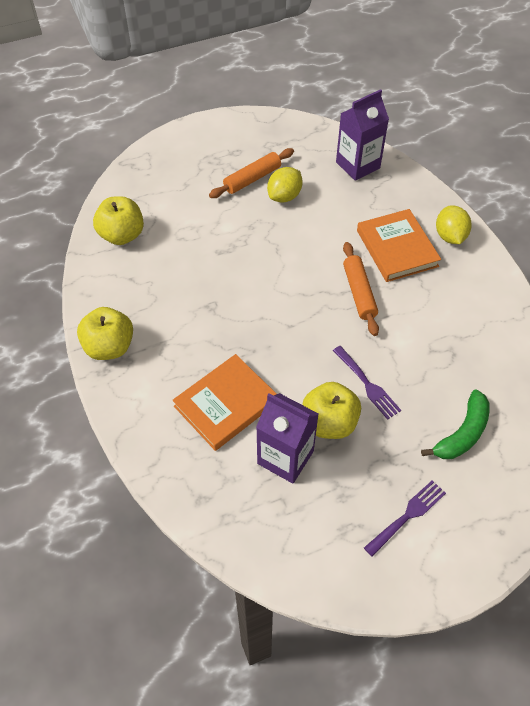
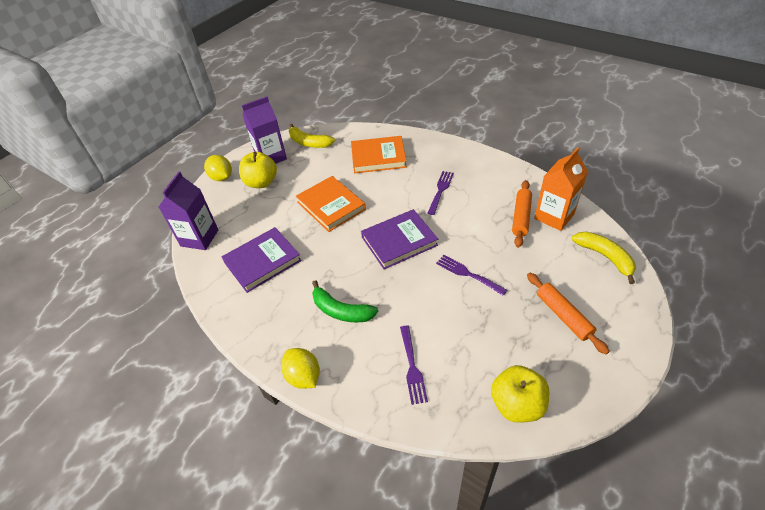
orange carton: 0 -> 1
purple book: 0 -> 2
purple fork: 2 -> 3
yellow apple: 3 -> 2
yellow banana: 0 -> 2

